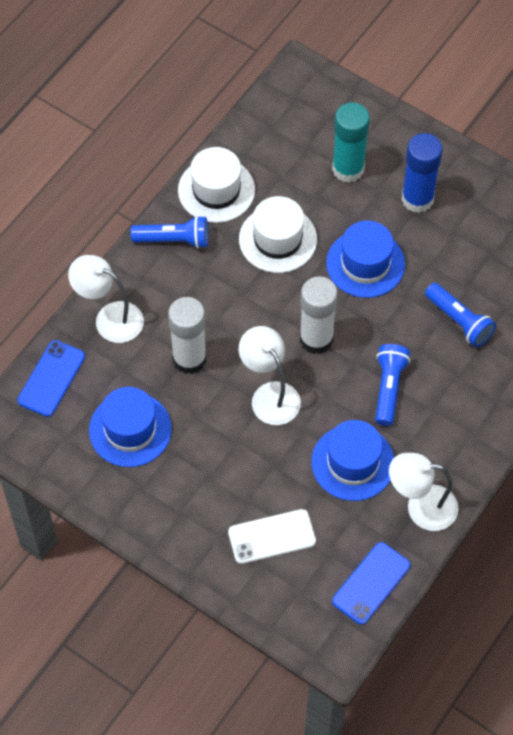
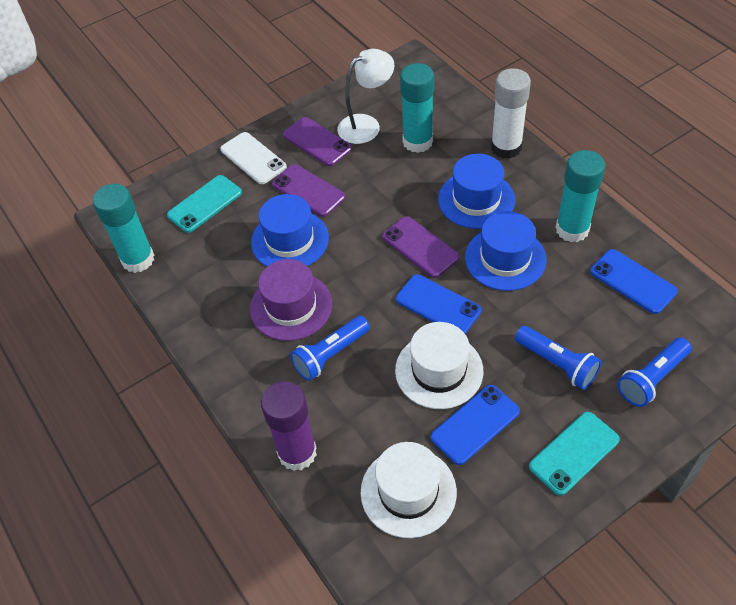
blue glue stick: 1 -> 0
blue phone: 2 -> 3
purple glue stick: 0 -> 1
purple hat: 0 -> 1
purple phone: 0 -> 3
turquoise glue stick: 1 -> 3
turquoise phone: 0 -> 2
white glue stick: 2 -> 1
white lamp: 3 -> 1

